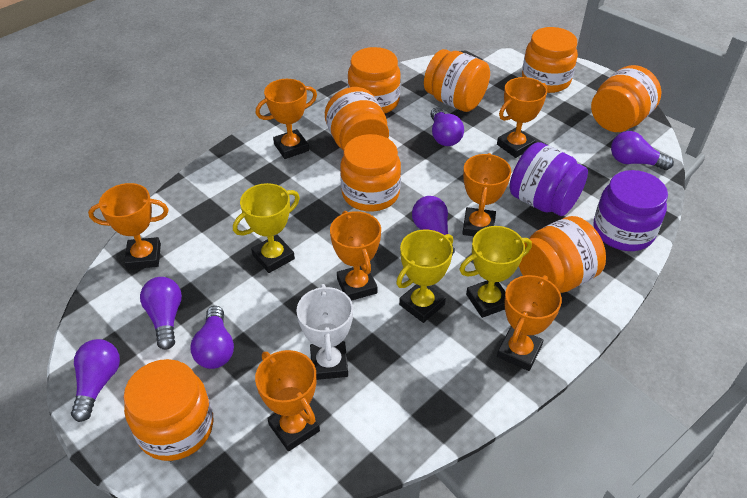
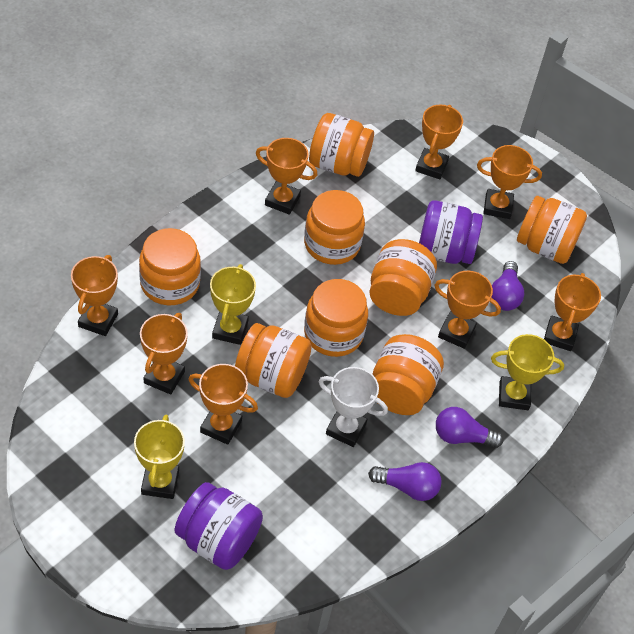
orange trophy: 7 -> 8
purple light bulb: 6 -> 3

